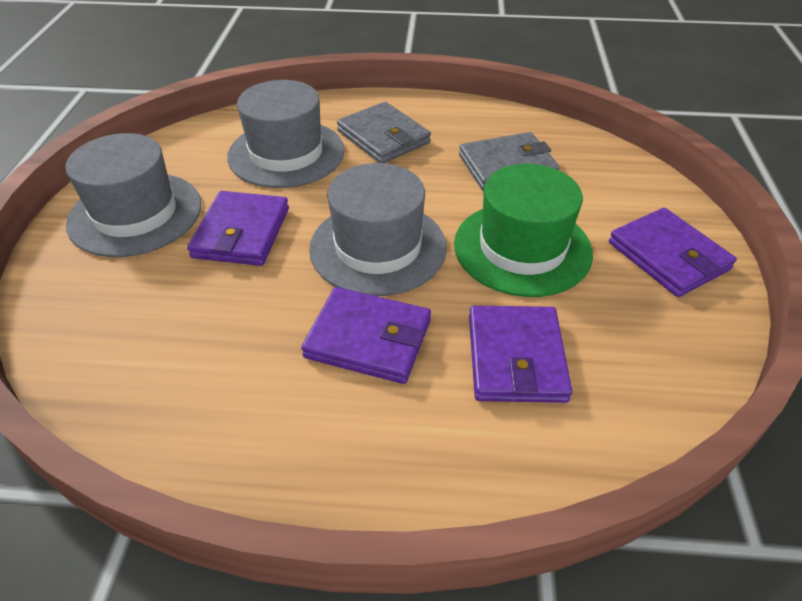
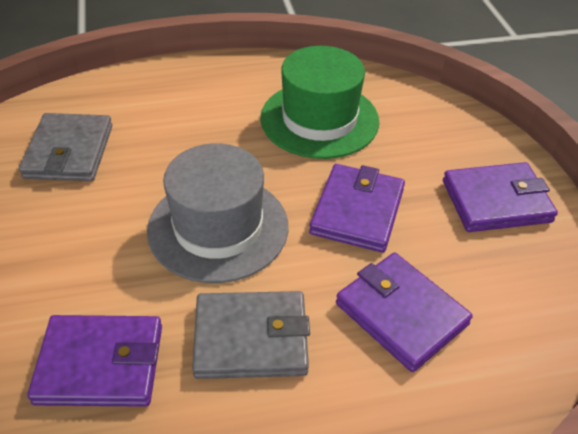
grey hat: 3 -> 1

